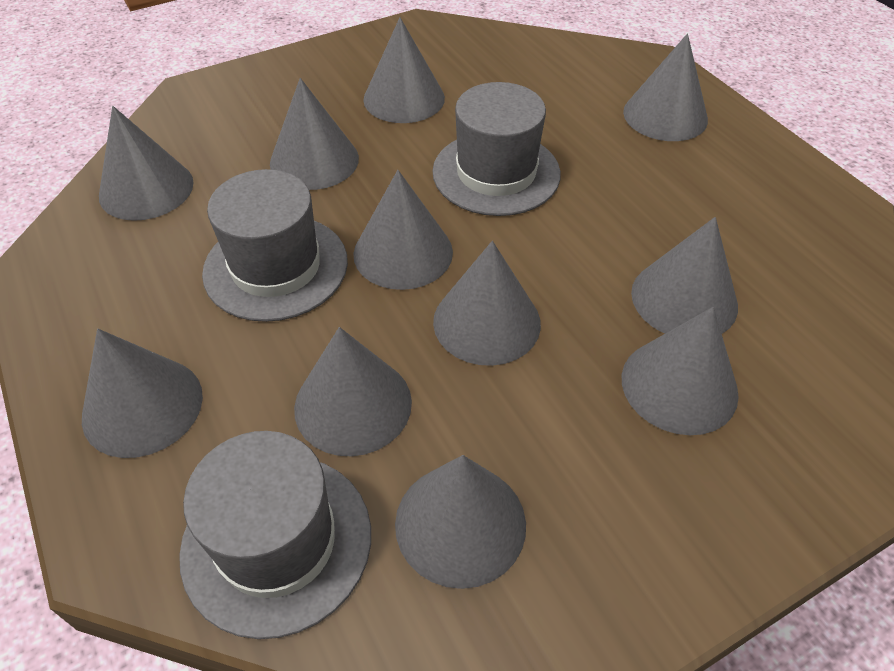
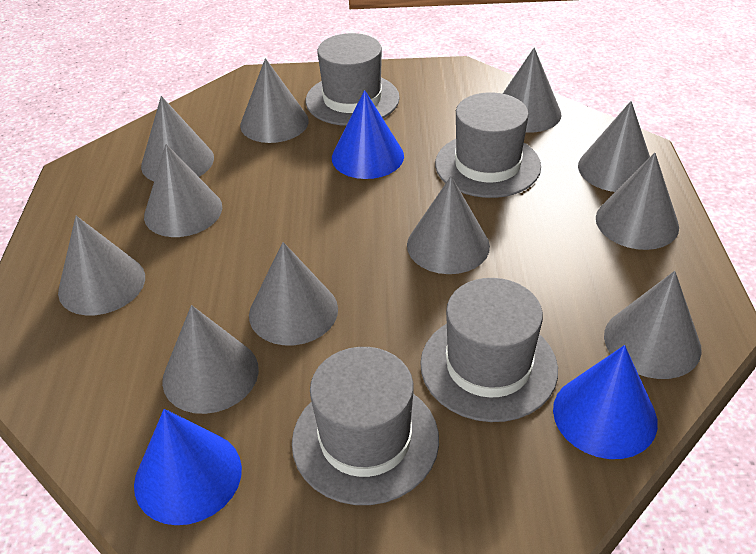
blue cone: 0 -> 3
grey hat: 3 -> 4

